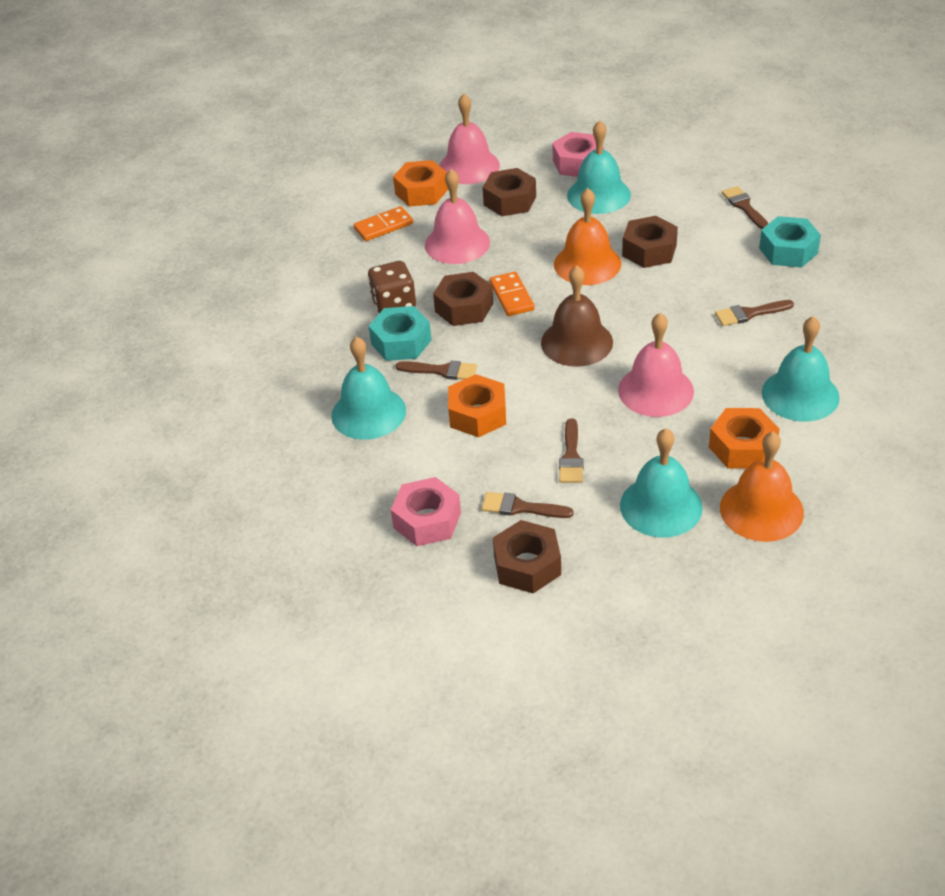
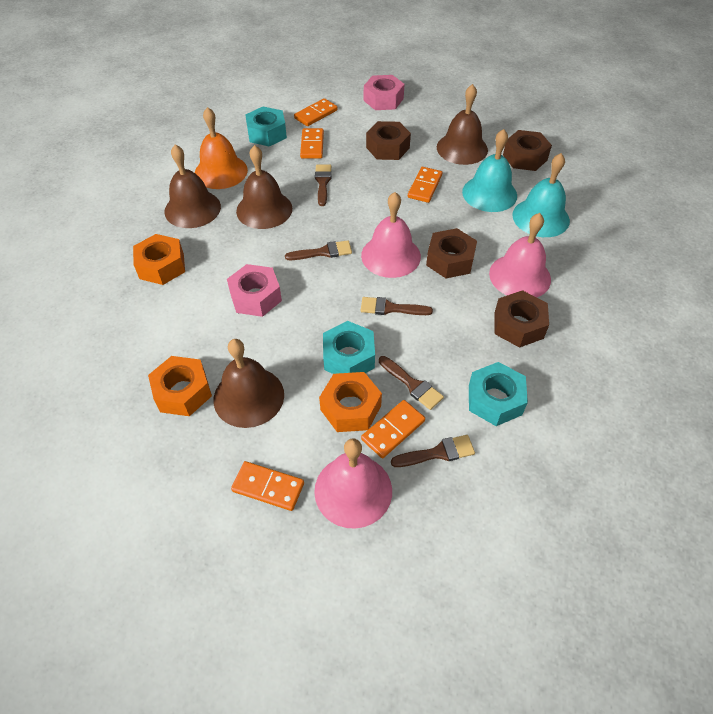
brown bell: 1 -> 4
brown dice: 1 -> 0
orange bell: 2 -> 1
orange domino: 2 -> 5
turquoise bell: 4 -> 2
turquoise nut: 2 -> 3

